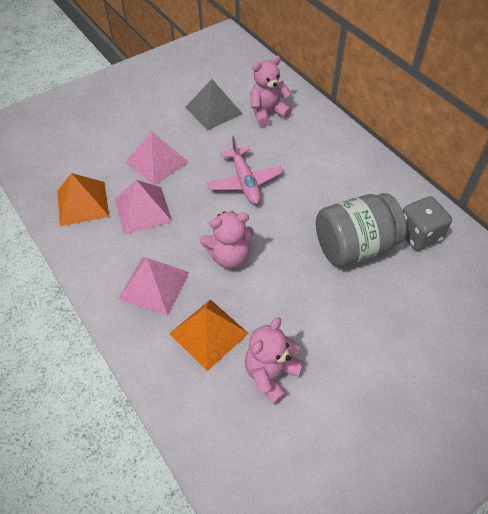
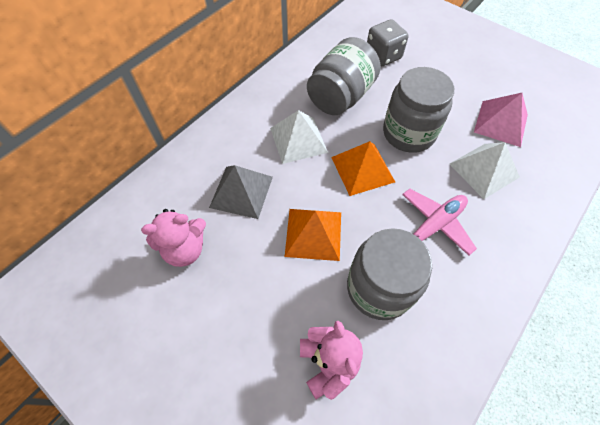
grey jar: 1 -> 3
pink pyramid: 3 -> 1
pink teddy bear: 3 -> 2
white pyramid: 0 -> 2

